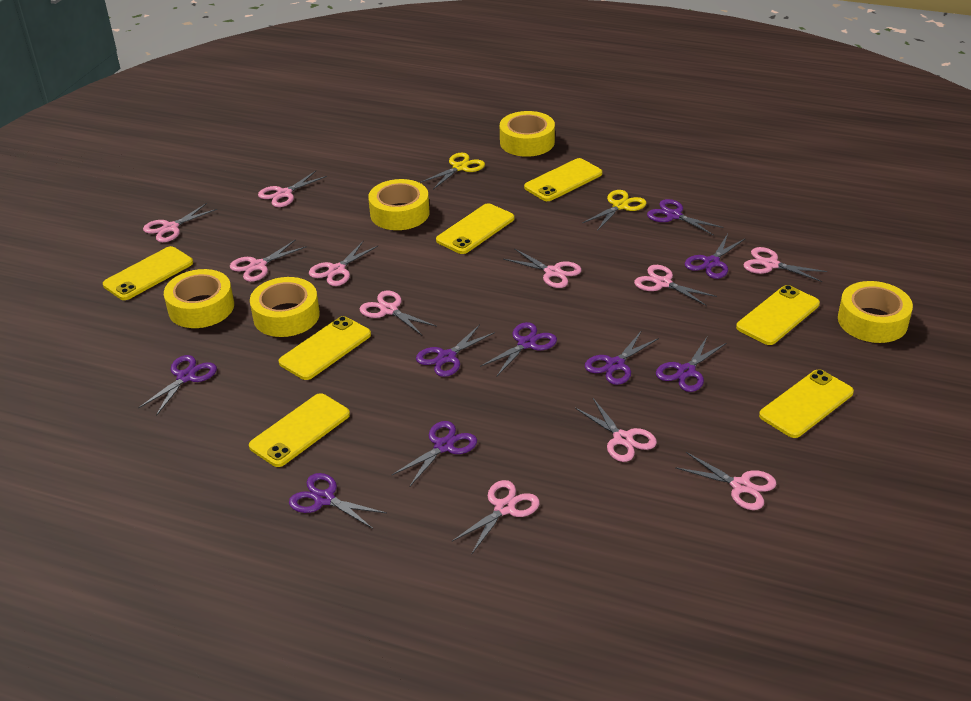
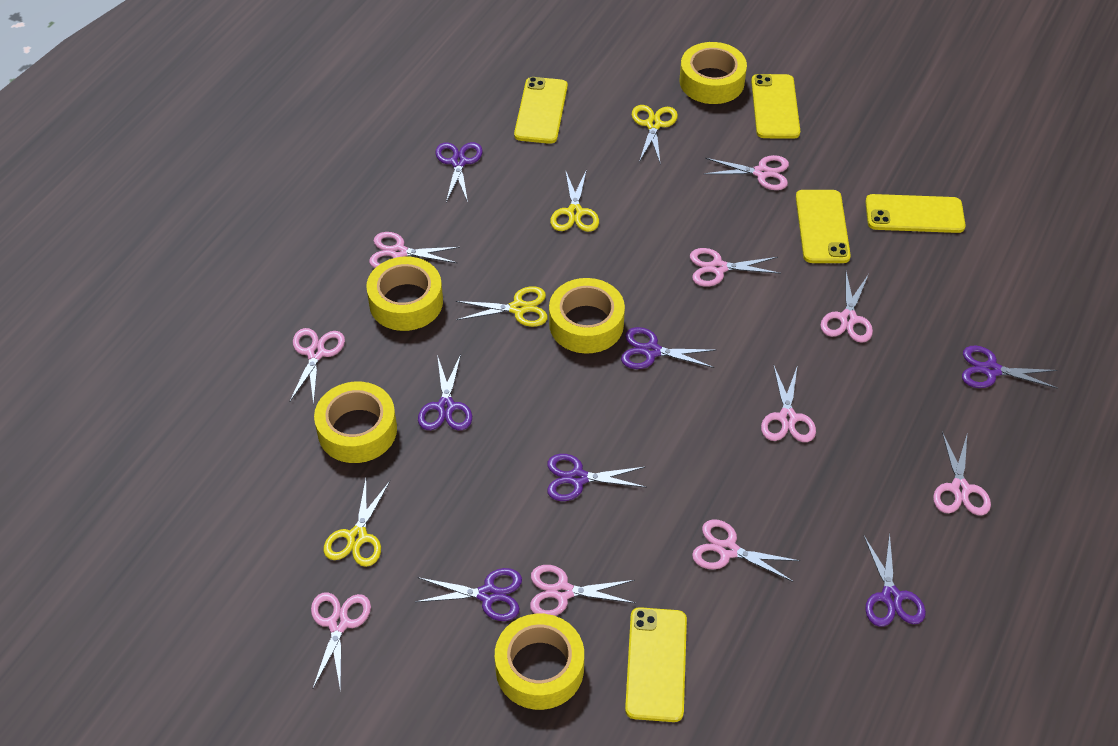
pink scissors: 11 -> 10
purple scissors: 9 -> 7
yellow phone: 7 -> 5
yellow scissors: 2 -> 4

